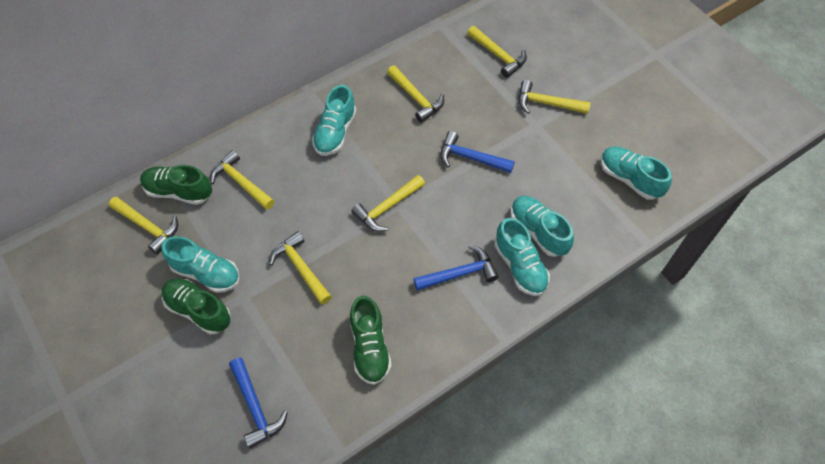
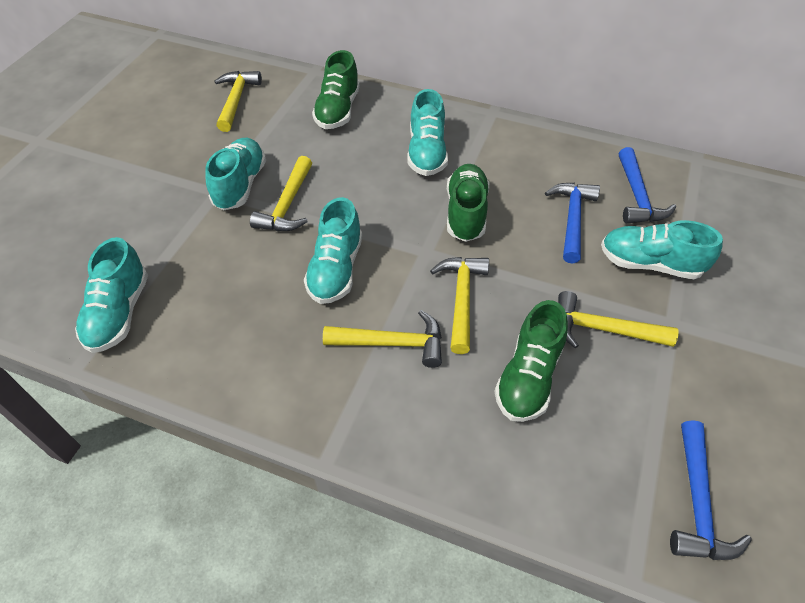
yellow hammer: 7 -> 5

